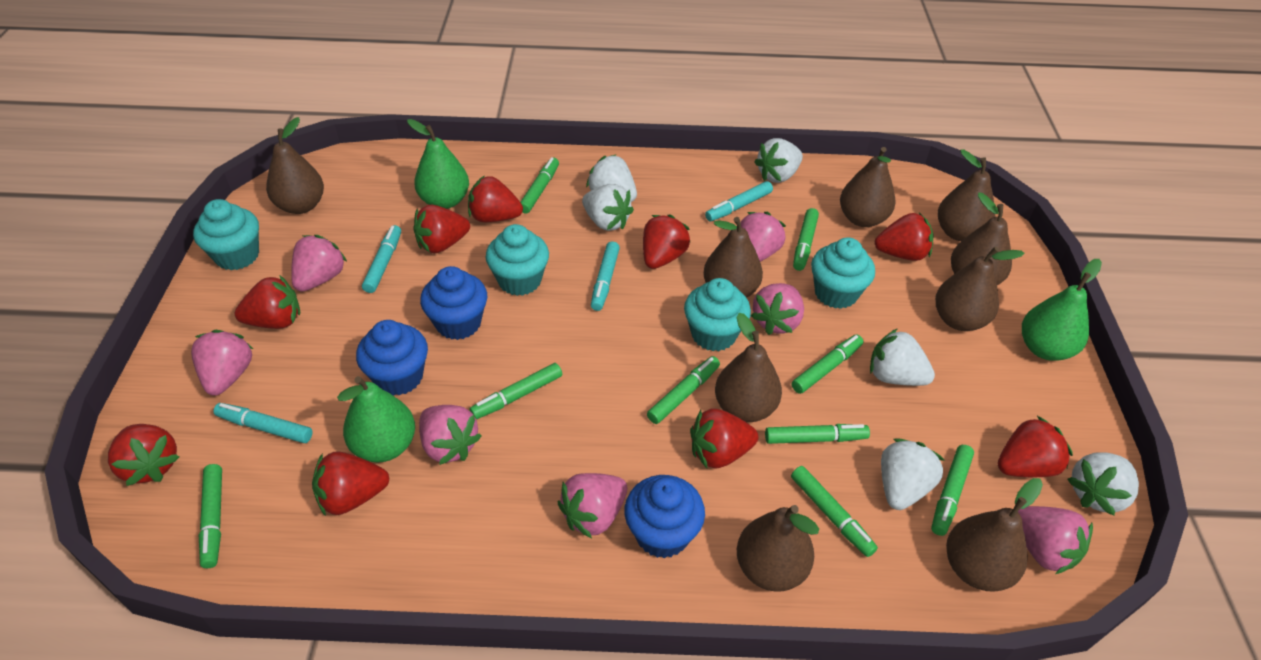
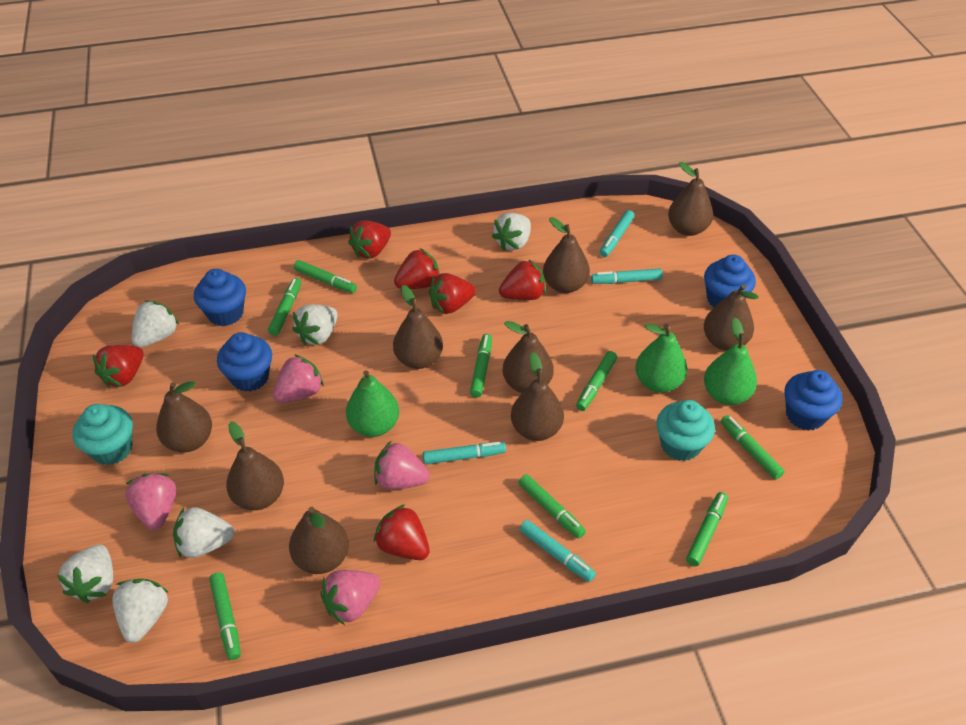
blue cupcake: 3 -> 4
green marker: 9 -> 8
pink strawberry: 7 -> 4
red strawberry: 9 -> 6
turquoise cupcake: 4 -> 2

